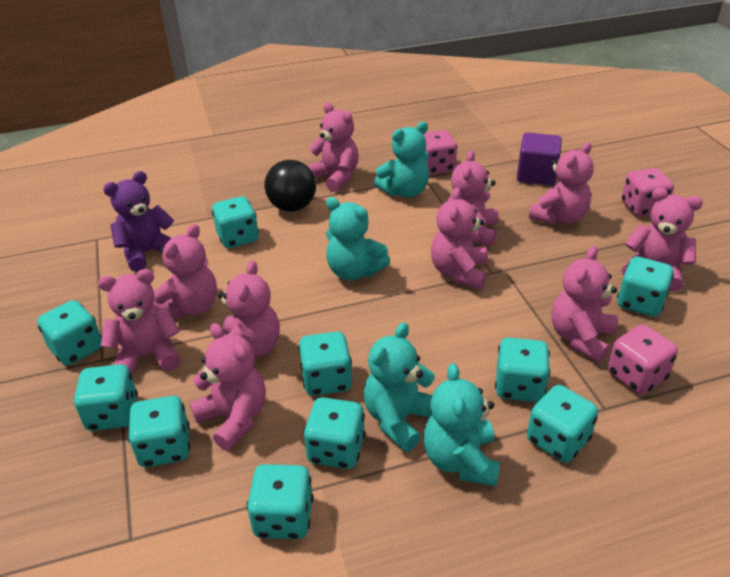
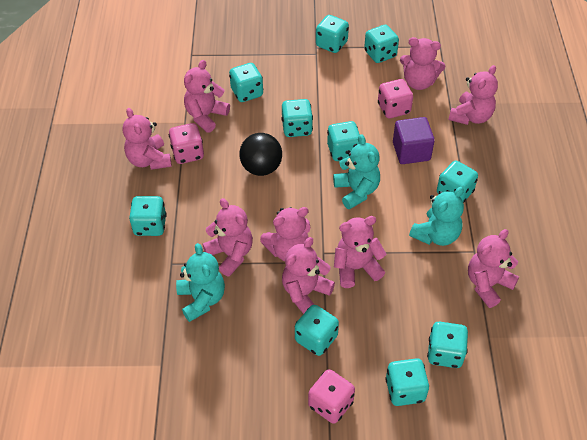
pink teddy bear: 10 -> 9
purple teddy bear: 1 -> 0
turquoise teddy bear: 4 -> 3

